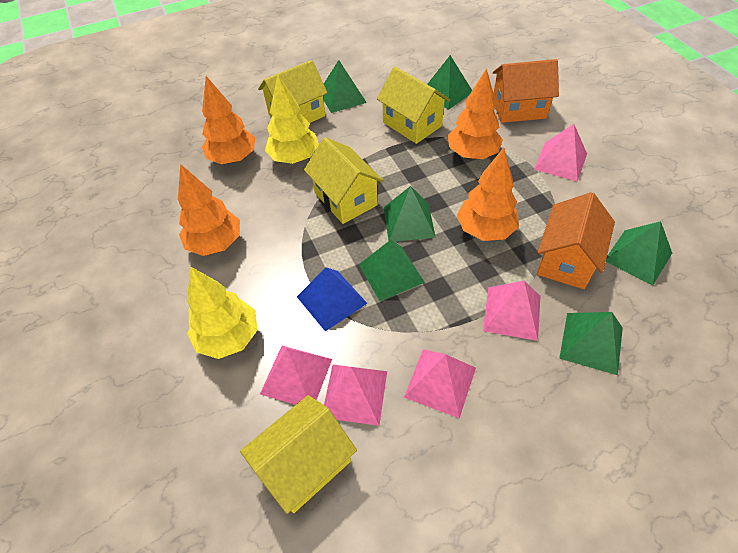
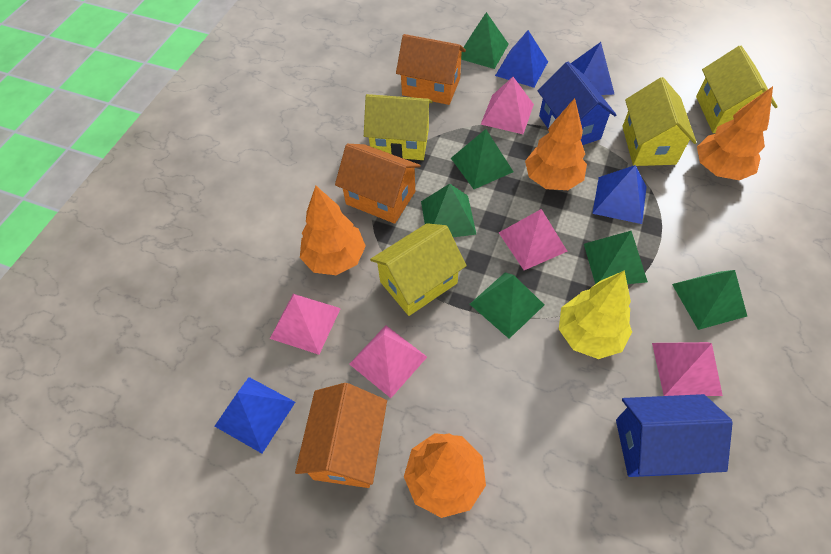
blue house: 0 -> 2
blue pyramid: 1 -> 4
orange house: 2 -> 3
yellow tree: 2 -> 1

